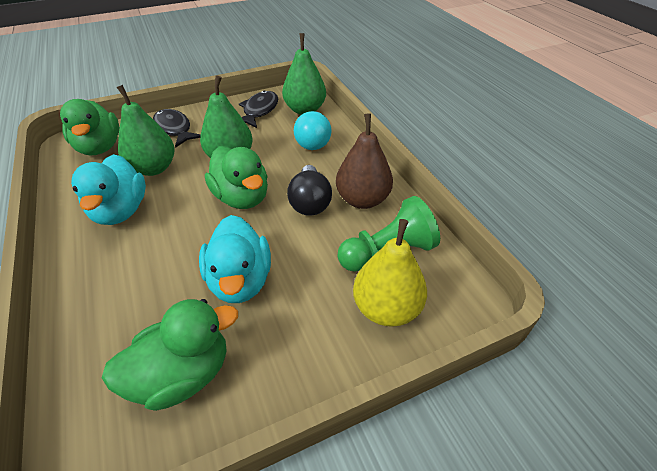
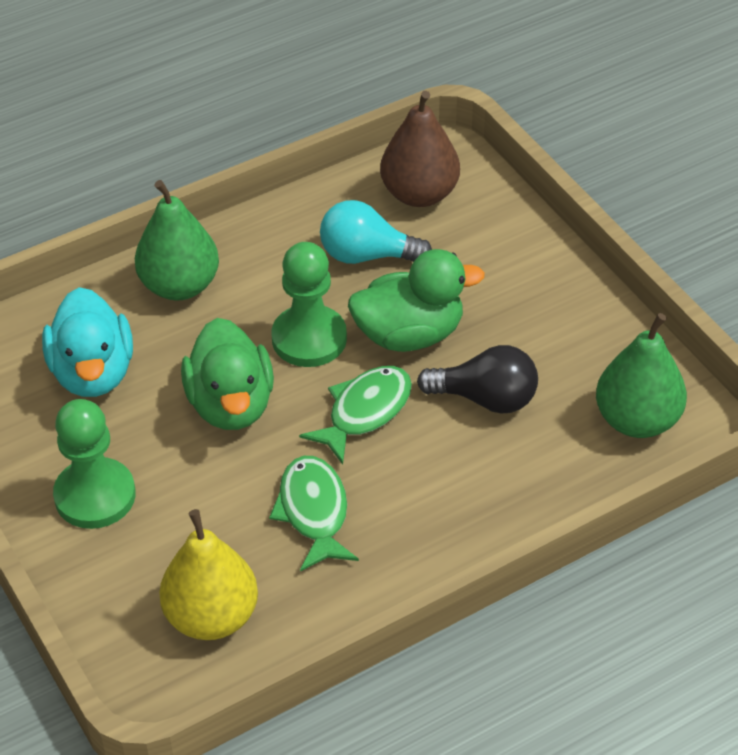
black fish: 2 -> 0
green duck: 3 -> 2
green fish: 0 -> 2
green pawn: 1 -> 2
green pear: 3 -> 2
turquoise duck: 2 -> 1

